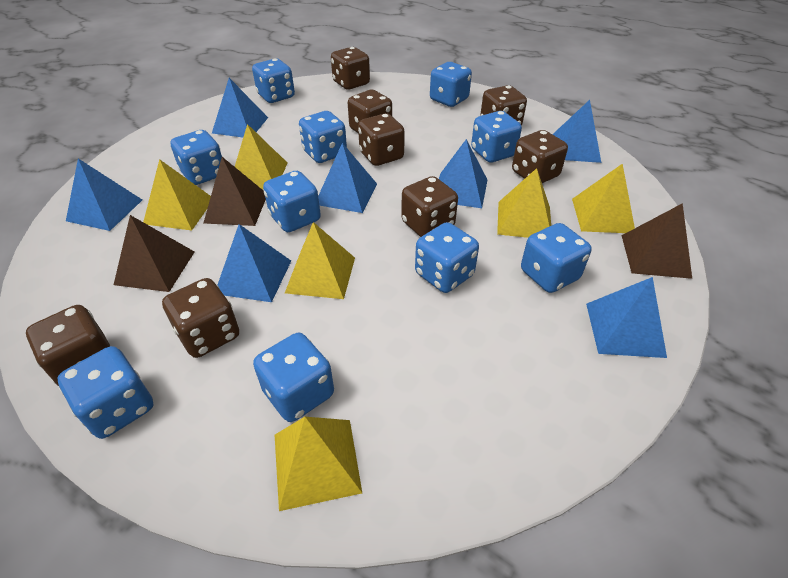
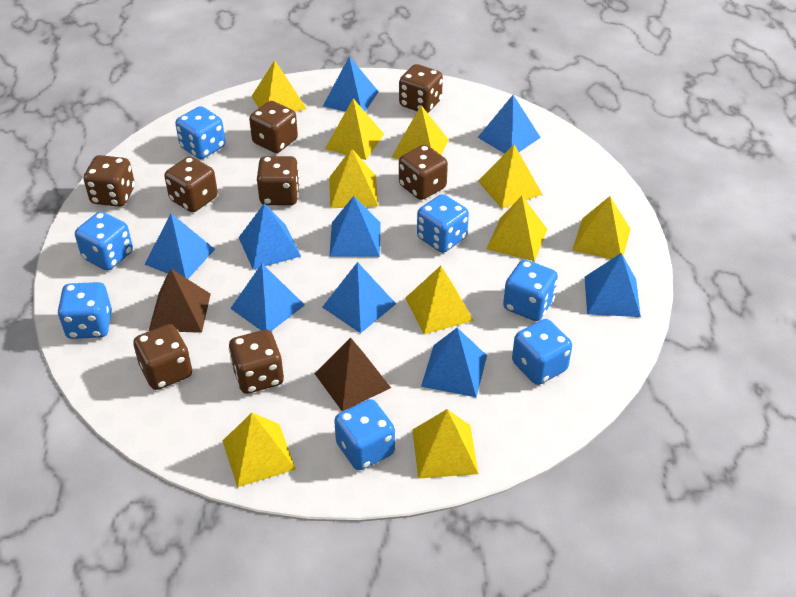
blue dice: 10 -> 7
blue pyramid: 7 -> 9
brown pyramid: 3 -> 2
yellow pyramid: 6 -> 10

